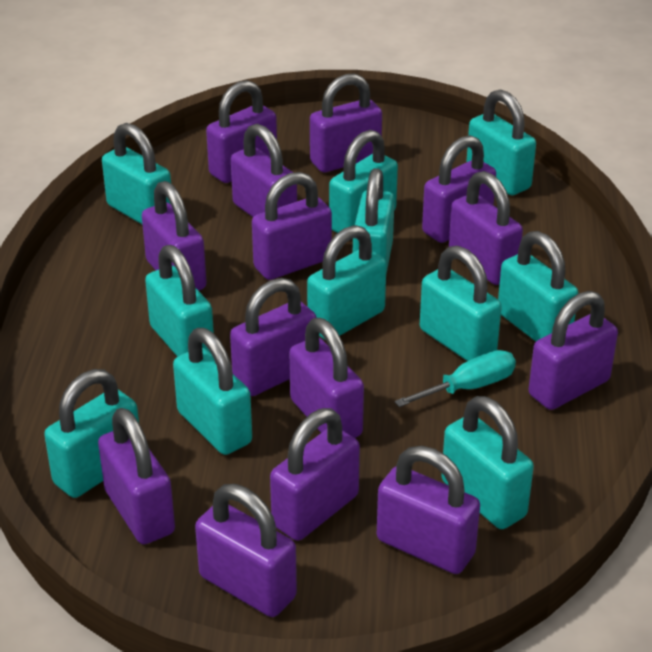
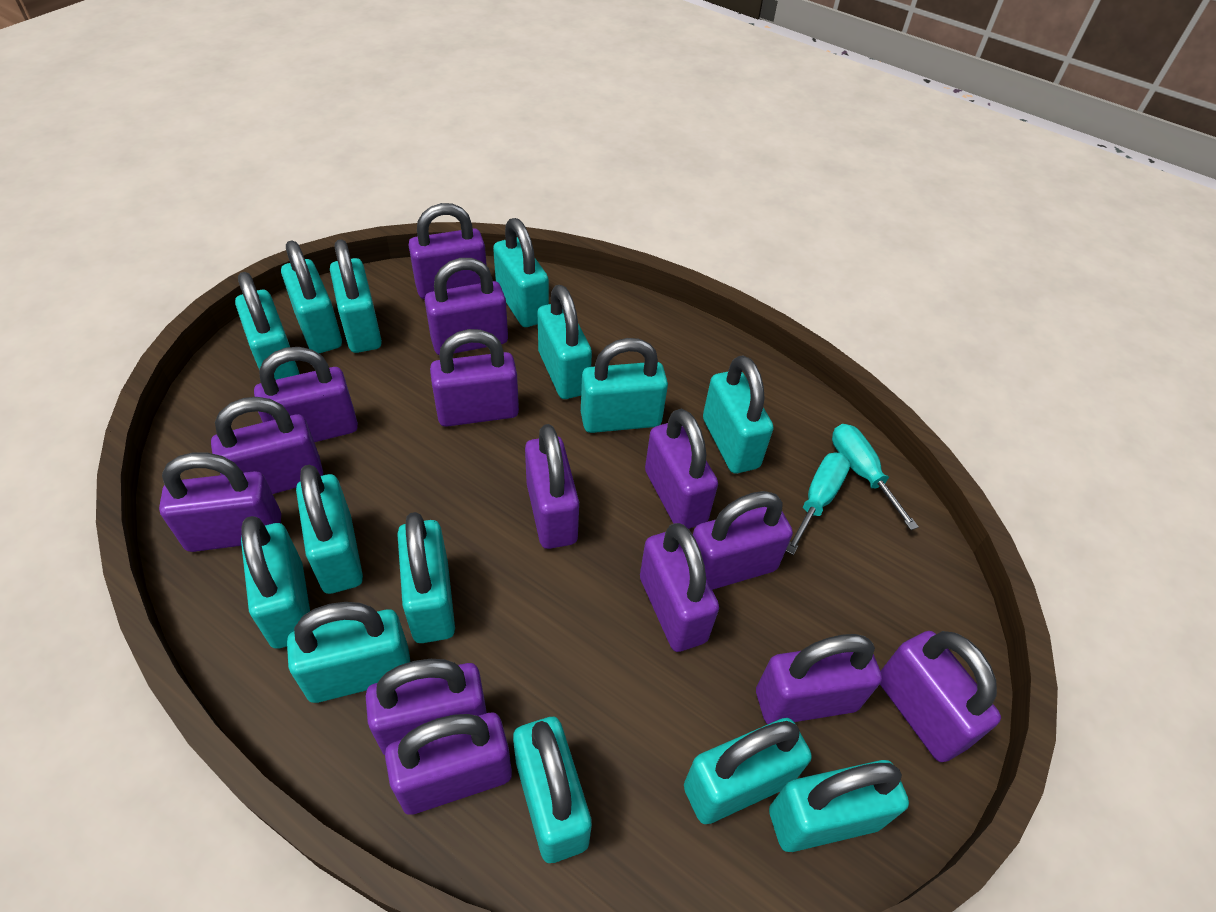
turquoise padlock: 11 -> 14
turquoise screwdriver: 1 -> 2

